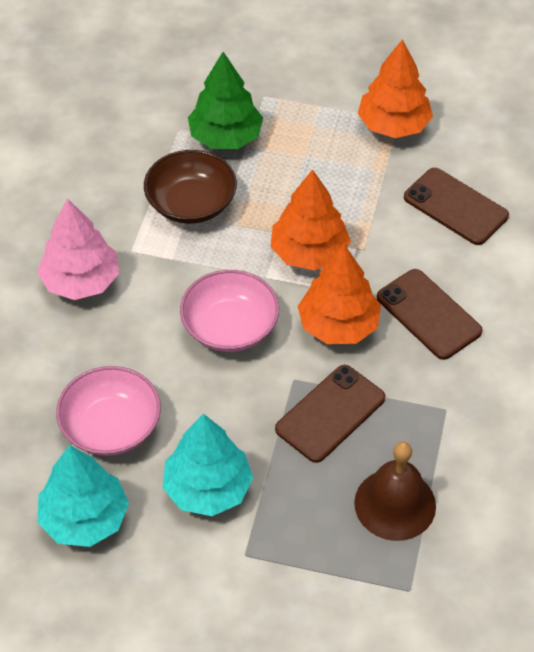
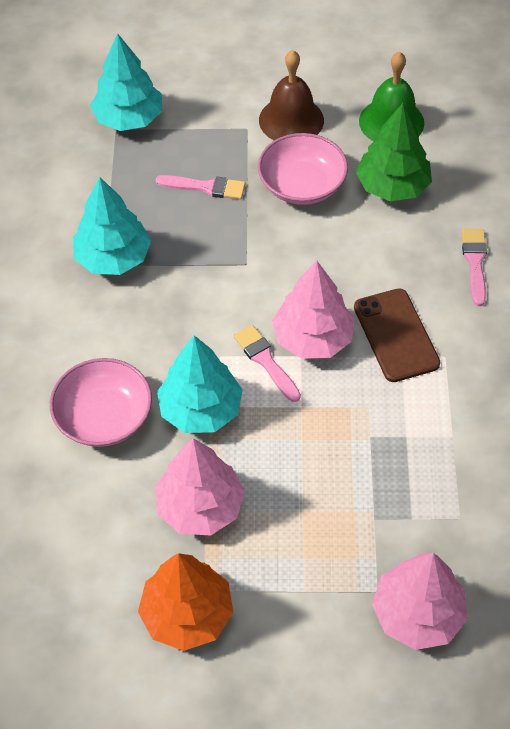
brown bowl: 1 -> 0
brown phone: 3 -> 1
green bell: 0 -> 1
orange tree: 3 -> 1
pink brush: 0 -> 3
pink tree: 1 -> 3
turquoise tree: 2 -> 3

